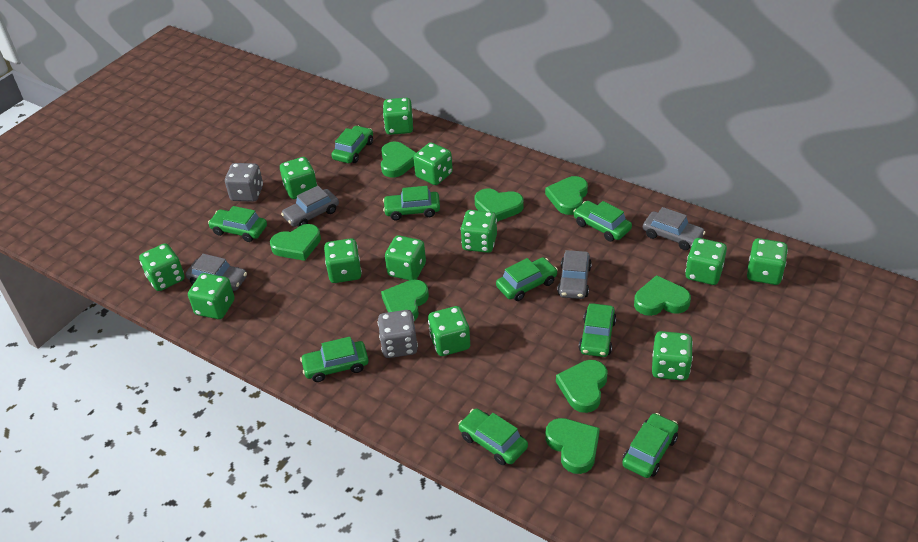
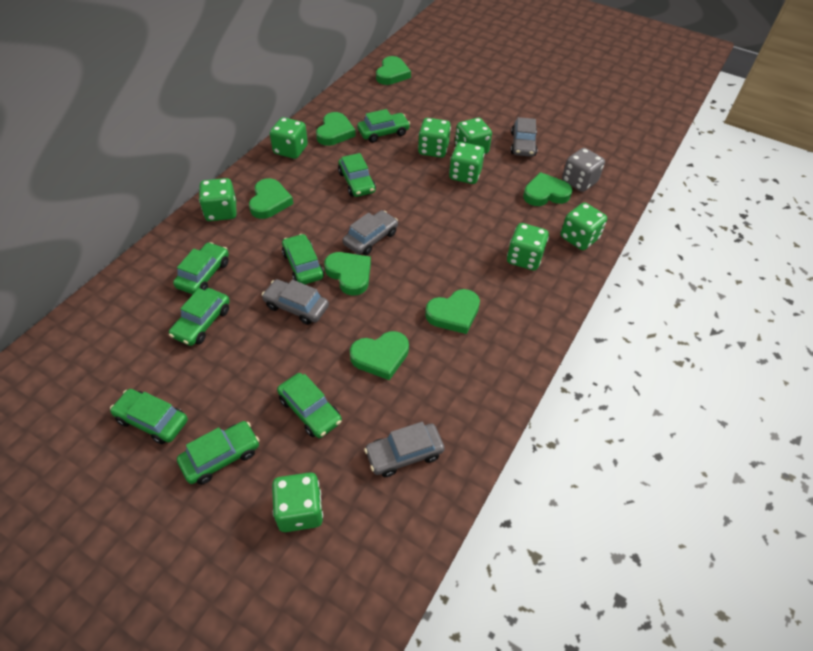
green car: 9 -> 8
green dice: 12 -> 8
green heart: 8 -> 7
grey dice: 2 -> 1

